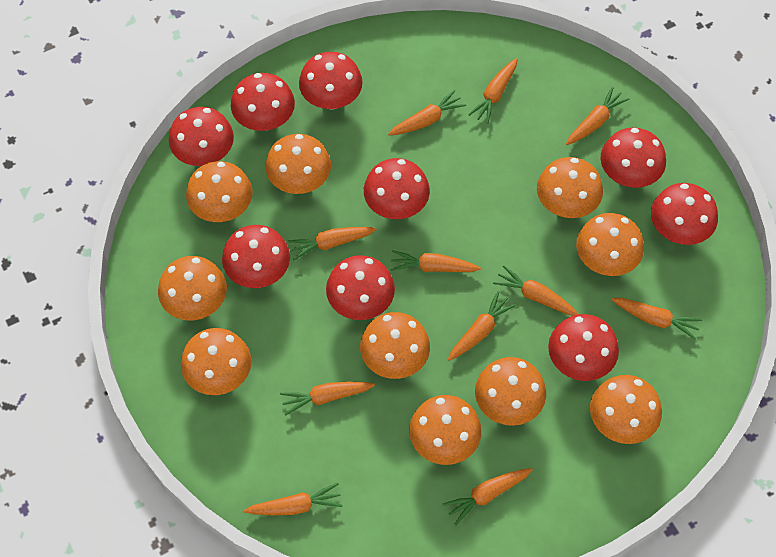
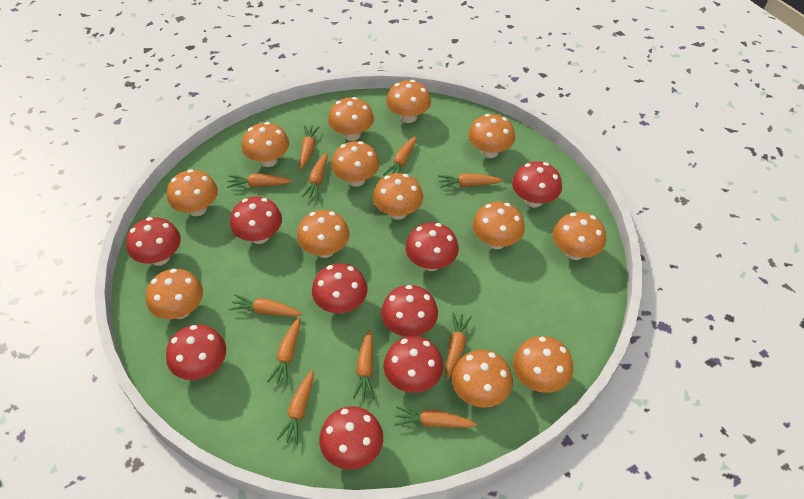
orange mushroom: 10 -> 13

